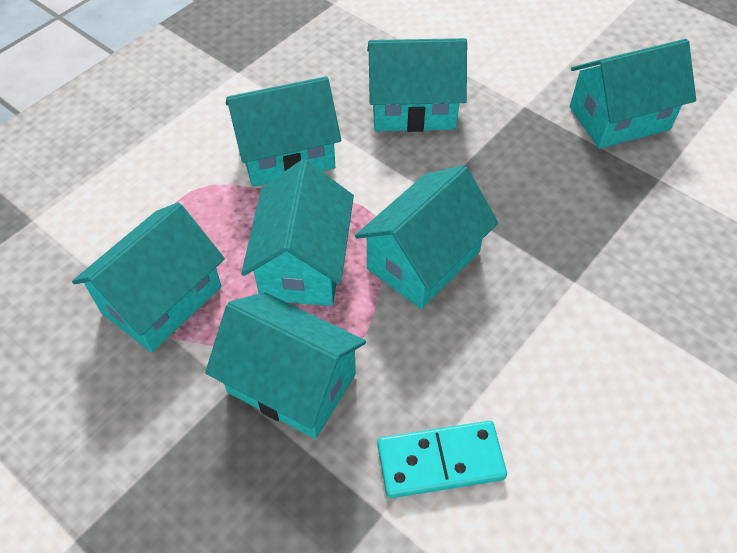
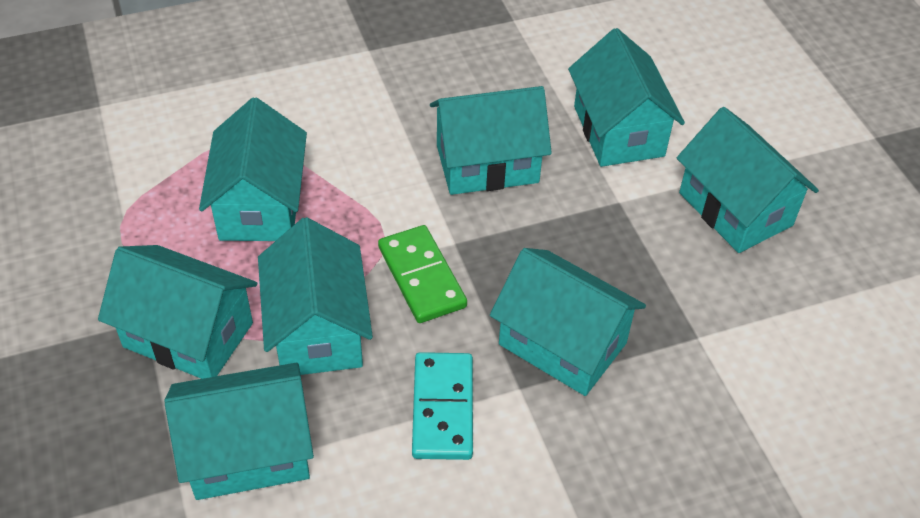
green domino: 0 -> 1
turquoise house: 7 -> 8

